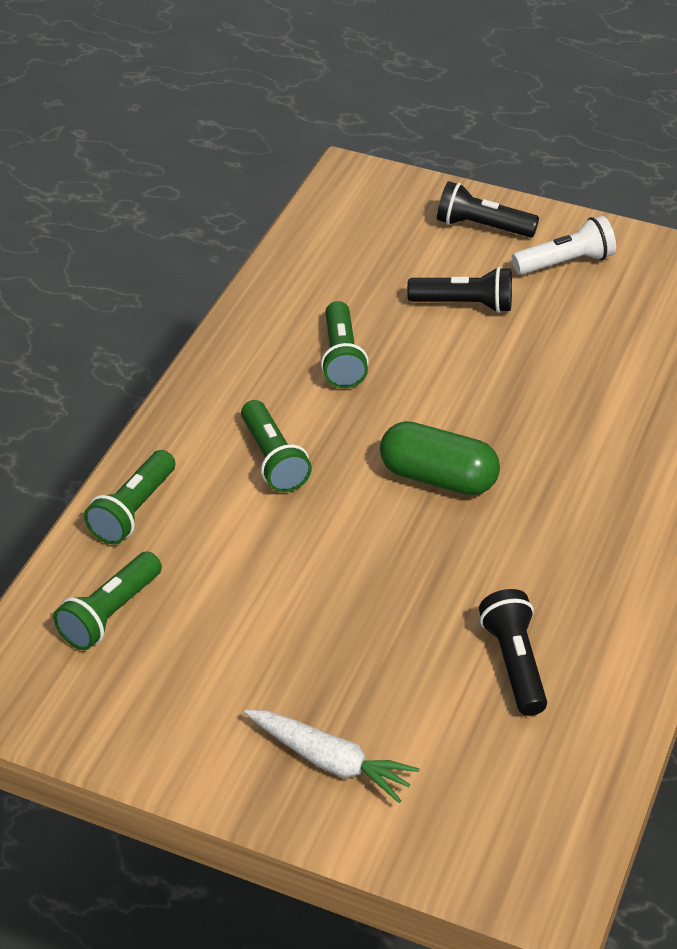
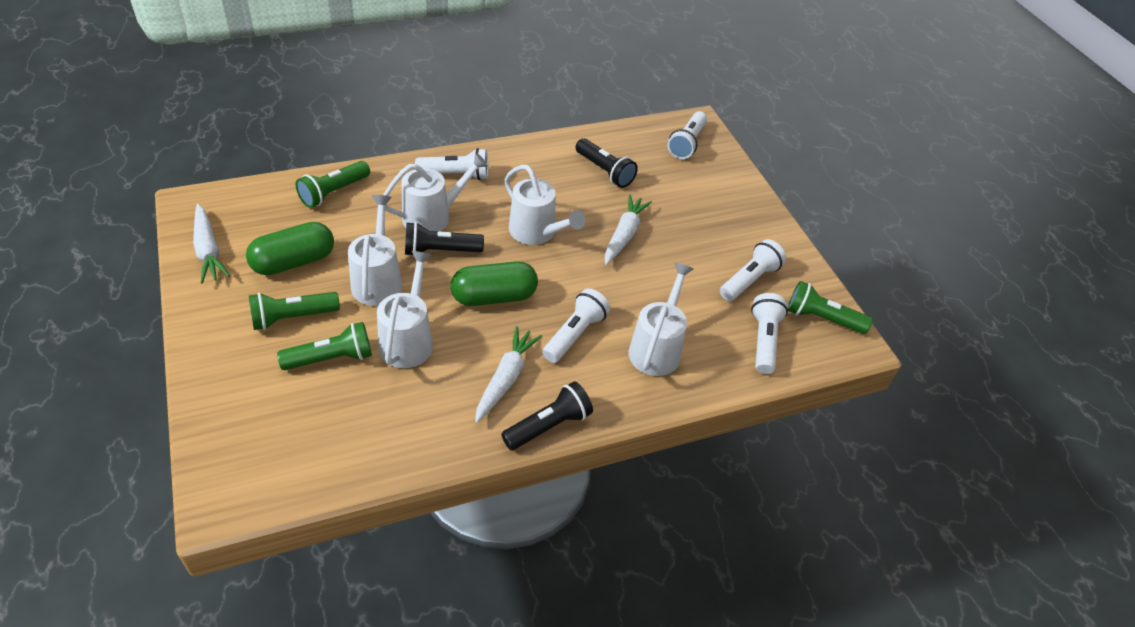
green capsule: 1 -> 2
white carrot: 1 -> 3
white flashlight: 1 -> 5
white watering can: 0 -> 5

